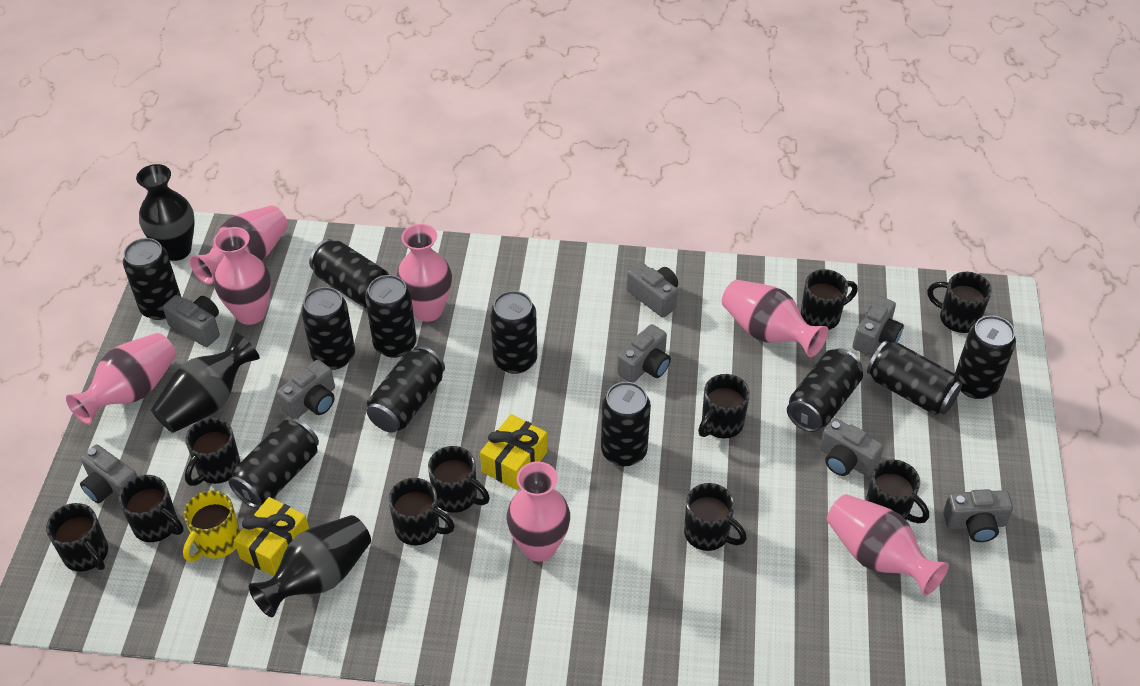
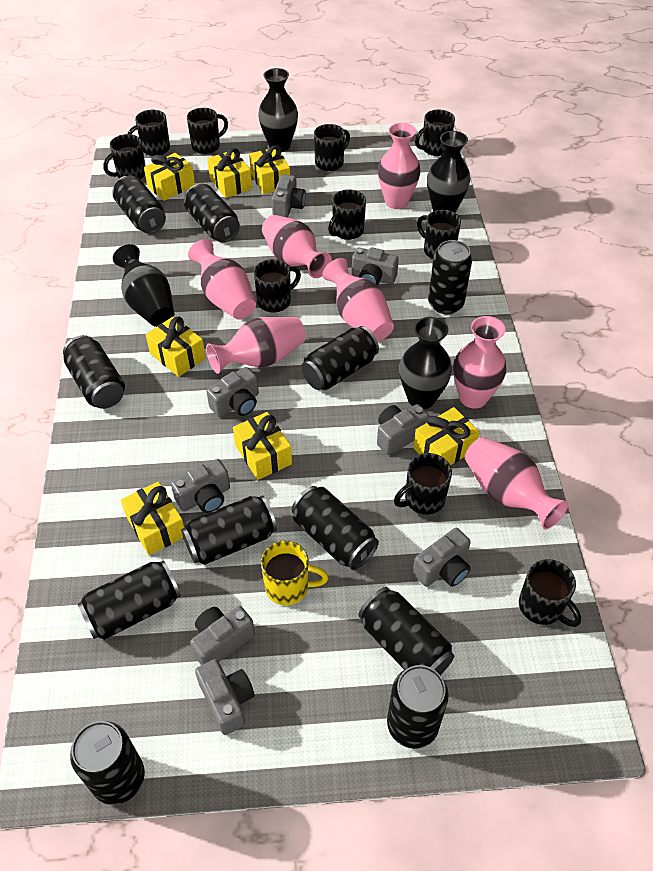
black vase: 3 -> 4
yellow gift: 2 -> 7

